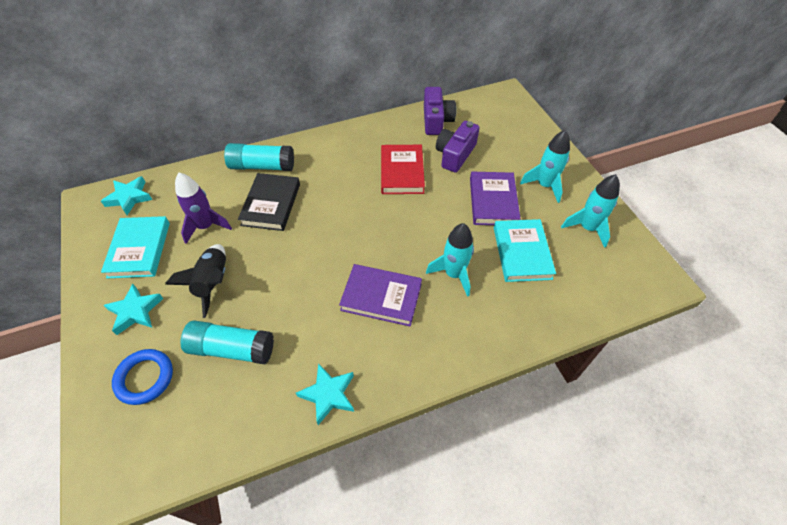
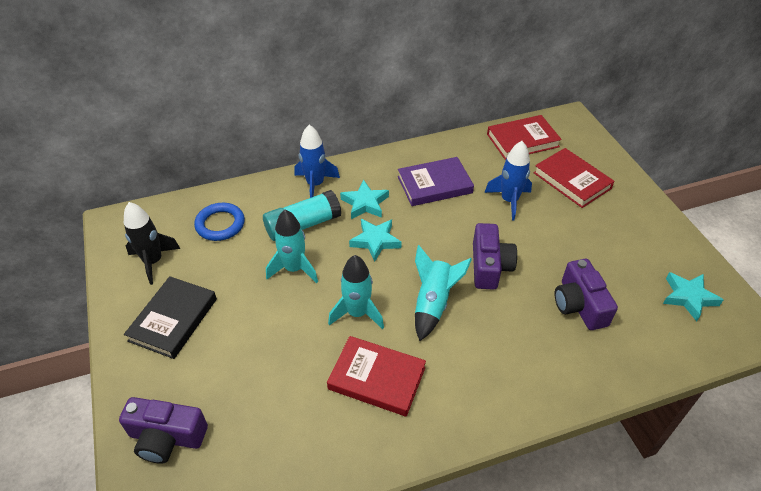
blue rocket: 0 -> 2
purple book: 2 -> 1
purple camera: 2 -> 3
purple rocket: 1 -> 0
red book: 1 -> 3
turquoise book: 2 -> 0
turquoise glue stick: 2 -> 1

